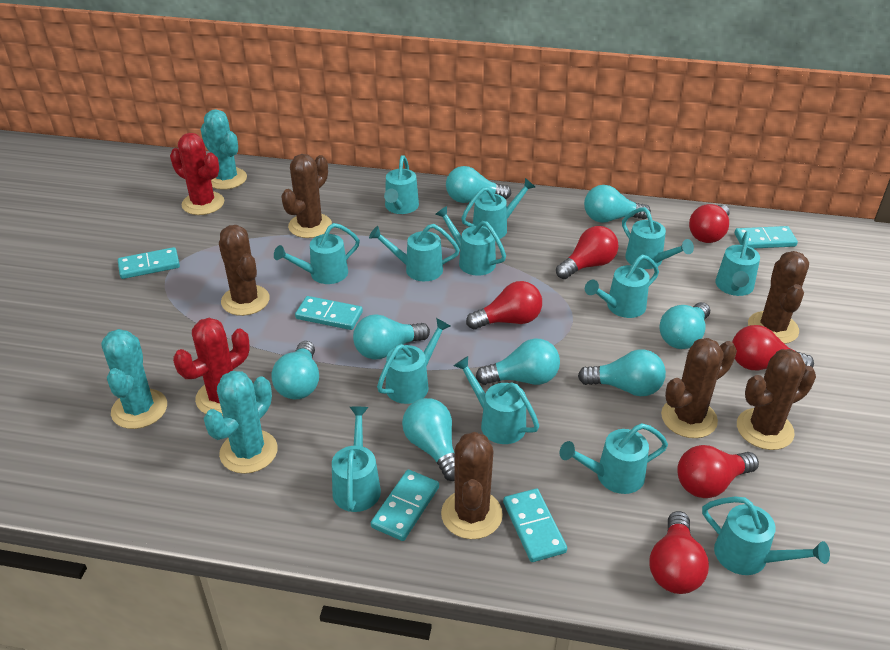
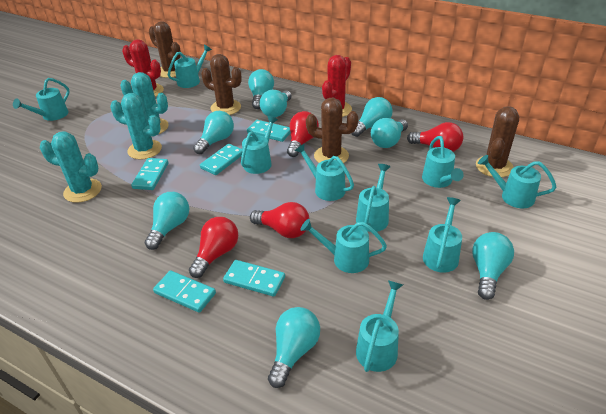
brown cactus: 6 -> 4
red light bulb: 6 -> 4
turquoise watering can: 13 -> 10

